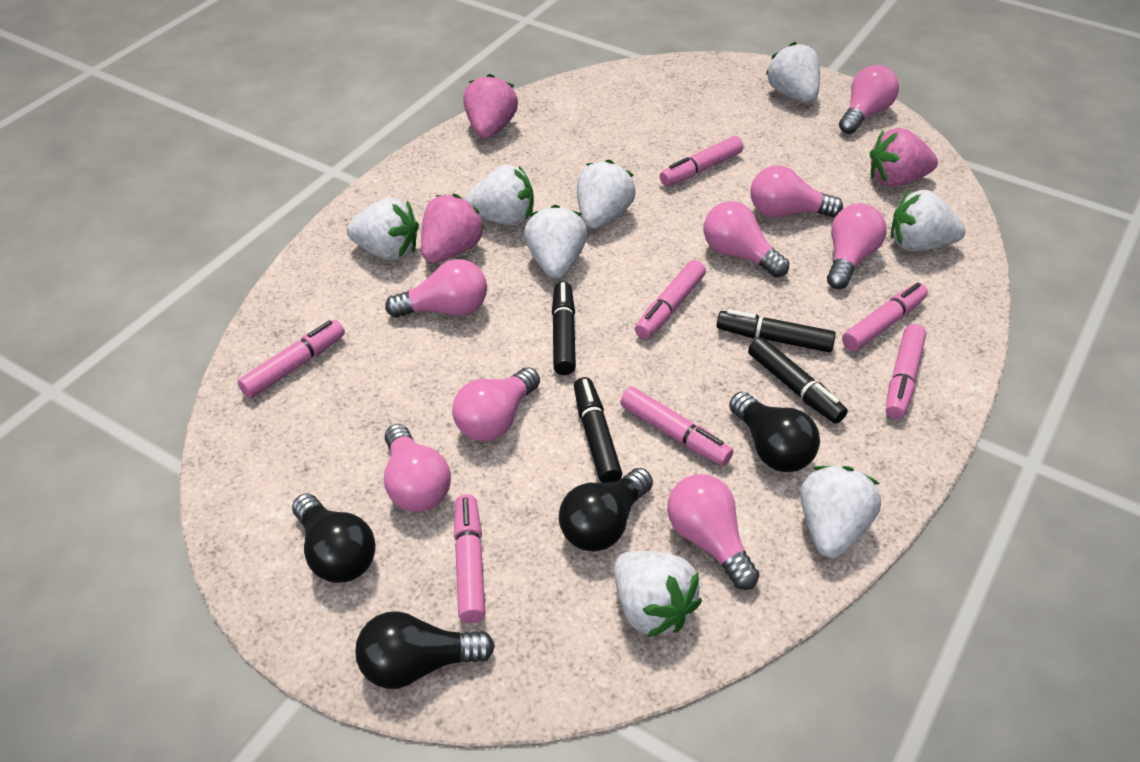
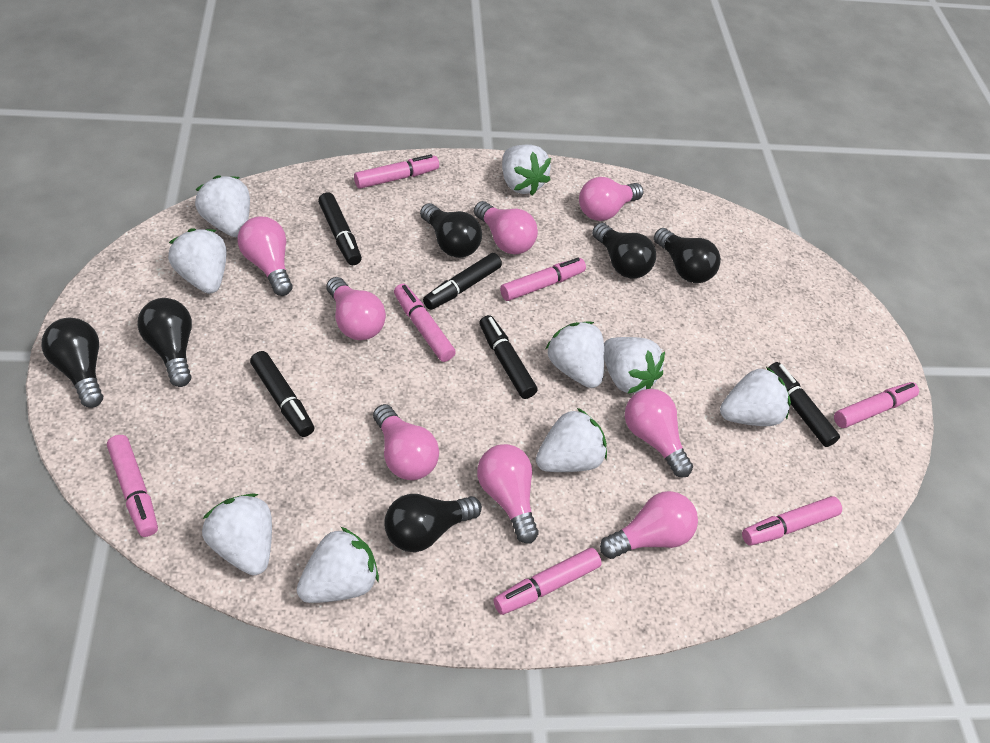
black light bulb: 4 -> 6
black marker: 4 -> 5
pink strawberry: 3 -> 0
white strawberry: 8 -> 9

